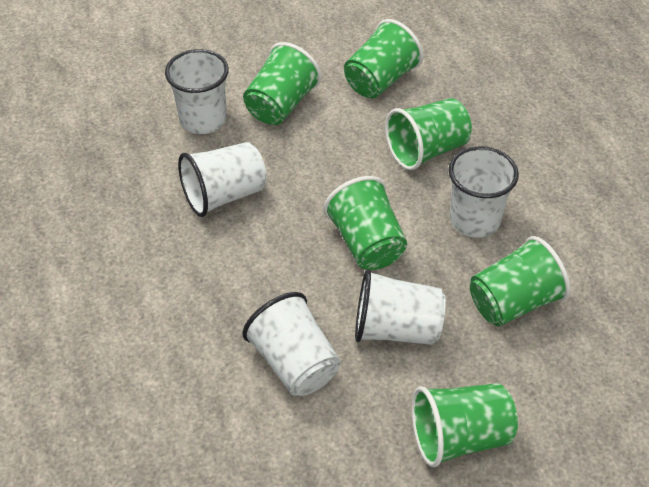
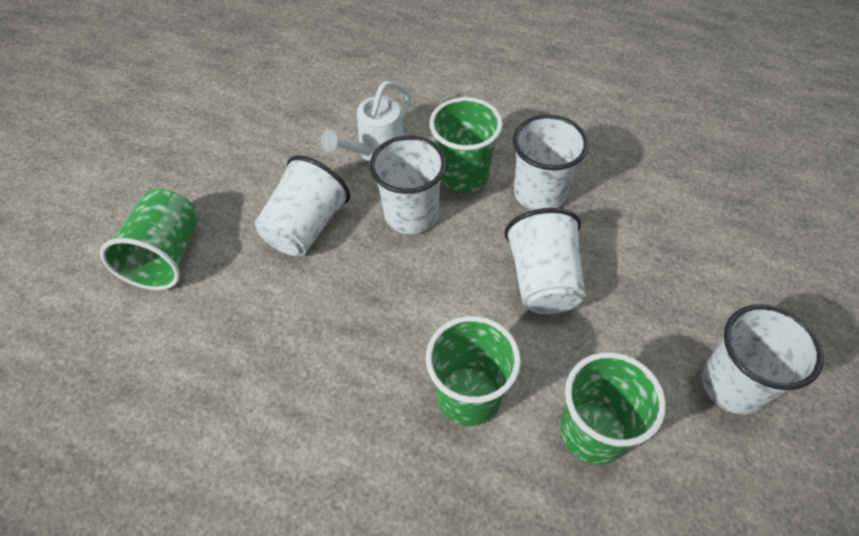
green cup: 6 -> 4
white watering can: 0 -> 1

